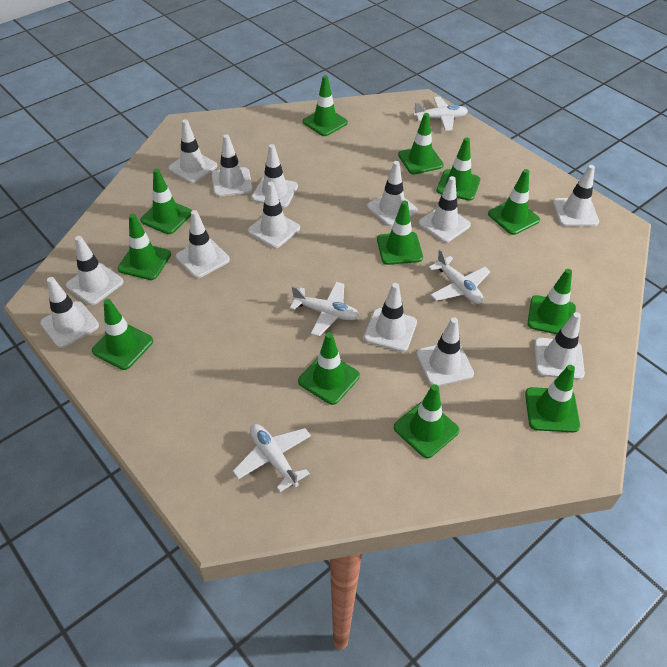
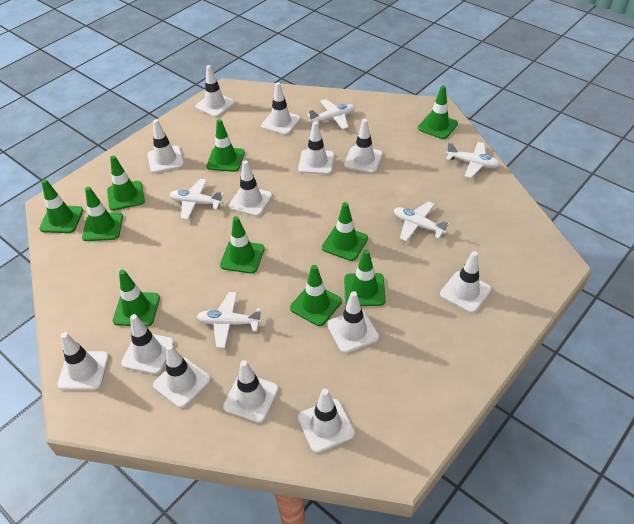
green traffic cone: 12 -> 10
white plane: 4 -> 5

